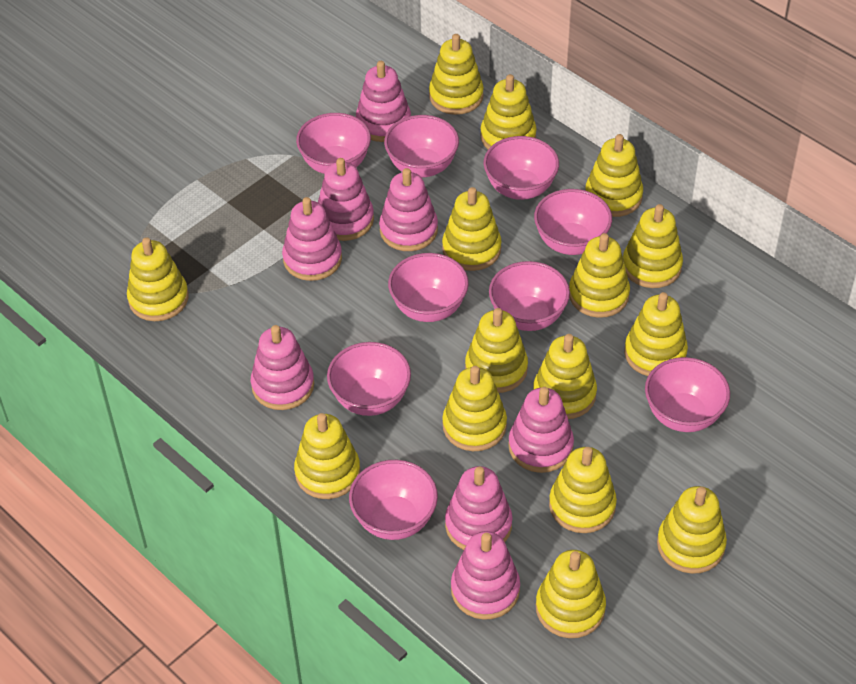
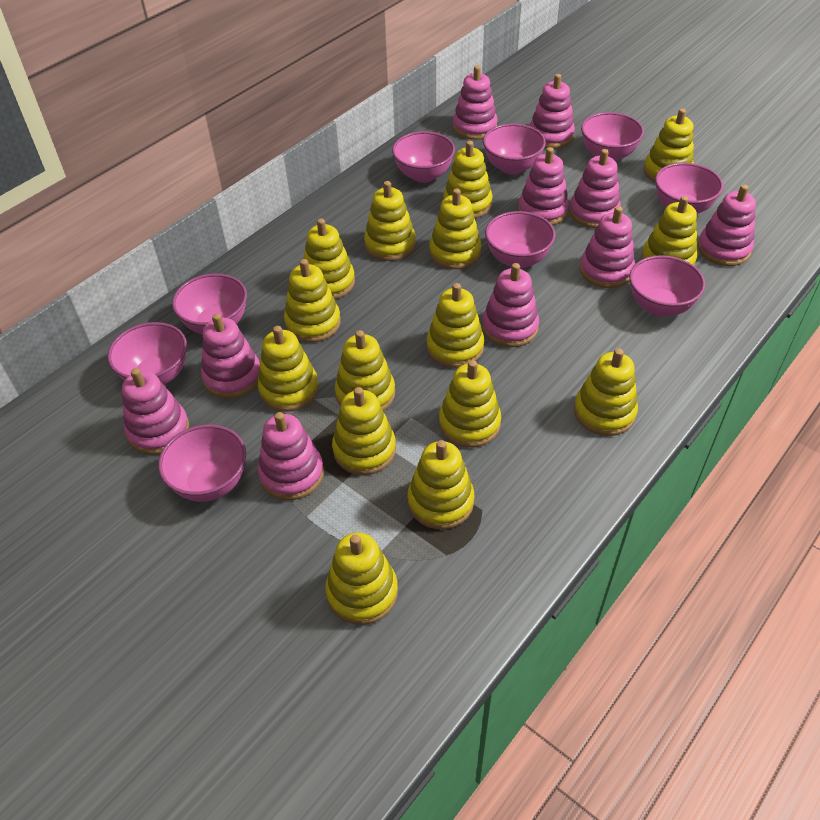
pink stacking toy: 8 -> 10

